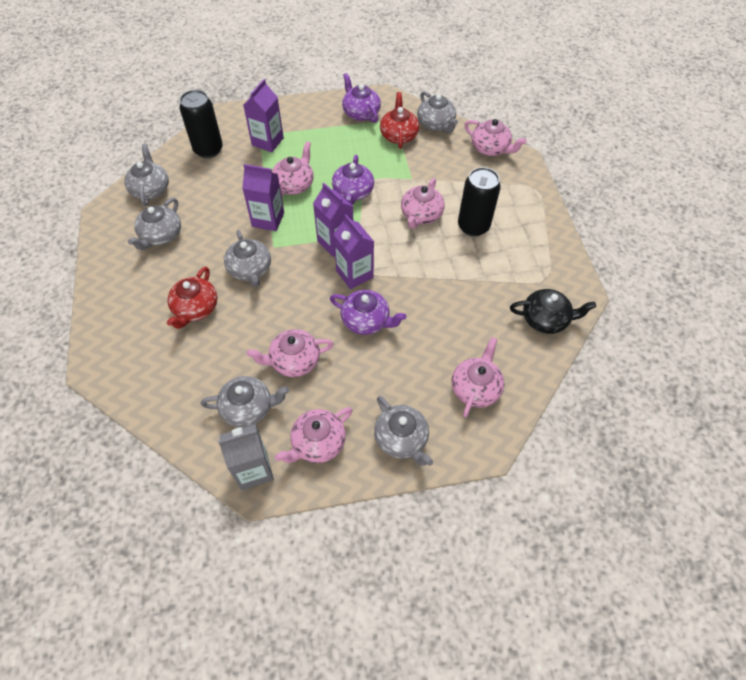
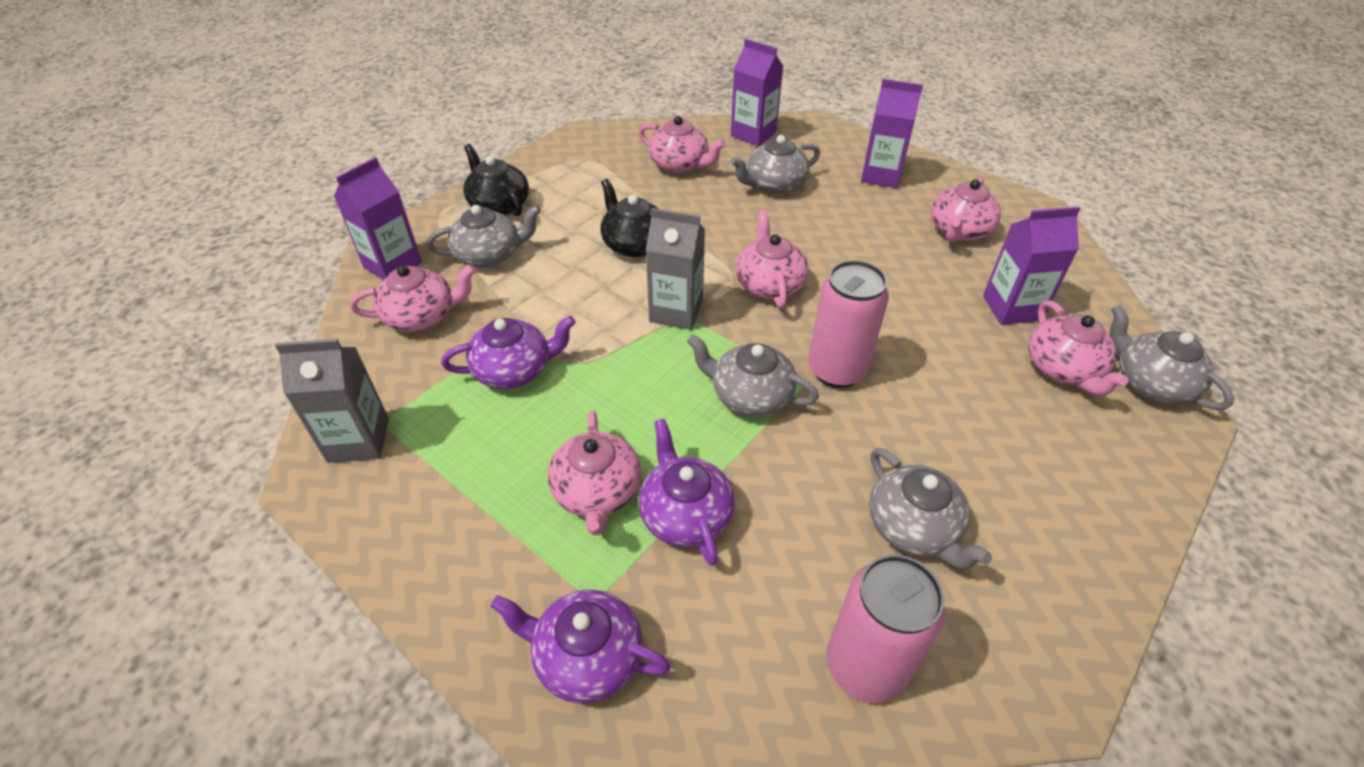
black can: 2 -> 0
black teapot: 1 -> 2
grey carton: 1 -> 2
grey teapot: 6 -> 5
pink can: 0 -> 2
red teapot: 2 -> 0

